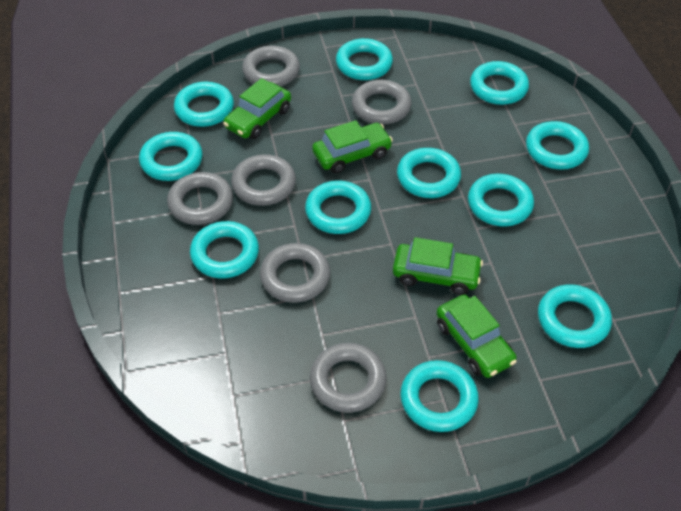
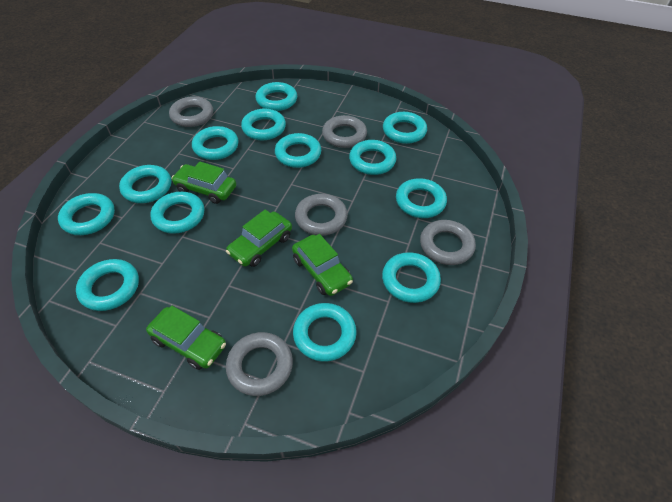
grey ring: 6 -> 5
turquoise ring: 11 -> 13

